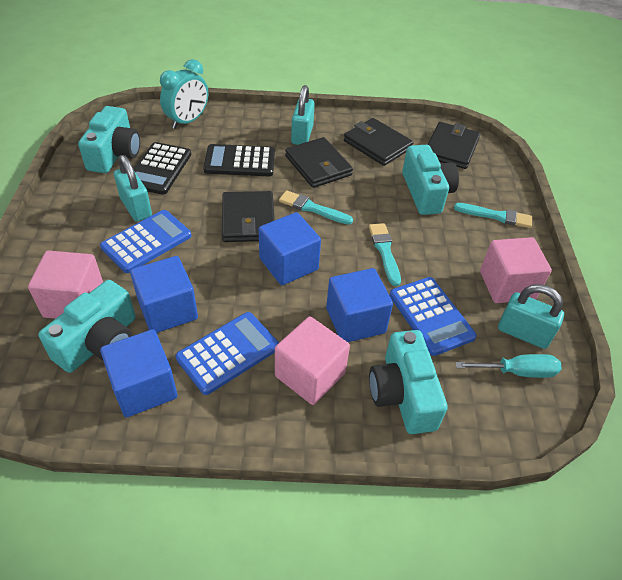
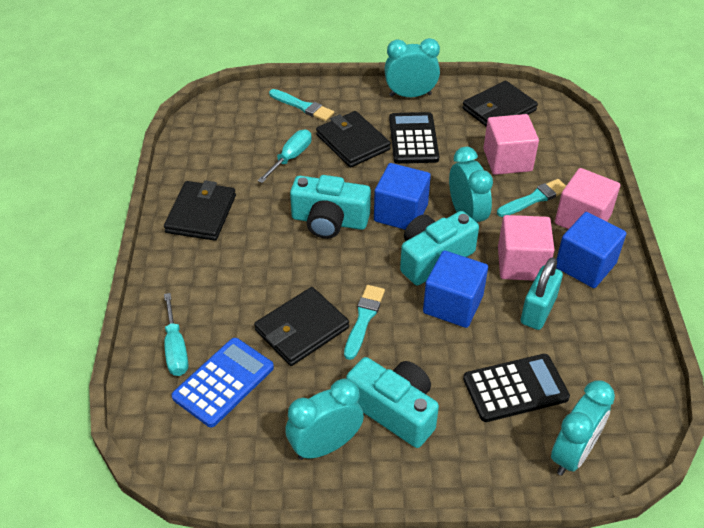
blue calculator: 3 -> 1
blue cube: 4 -> 3
turquoise camera: 4 -> 3
turquoise clock: 1 -> 4
turquoise padlock: 3 -> 1
turquoise screwdriver: 1 -> 2

